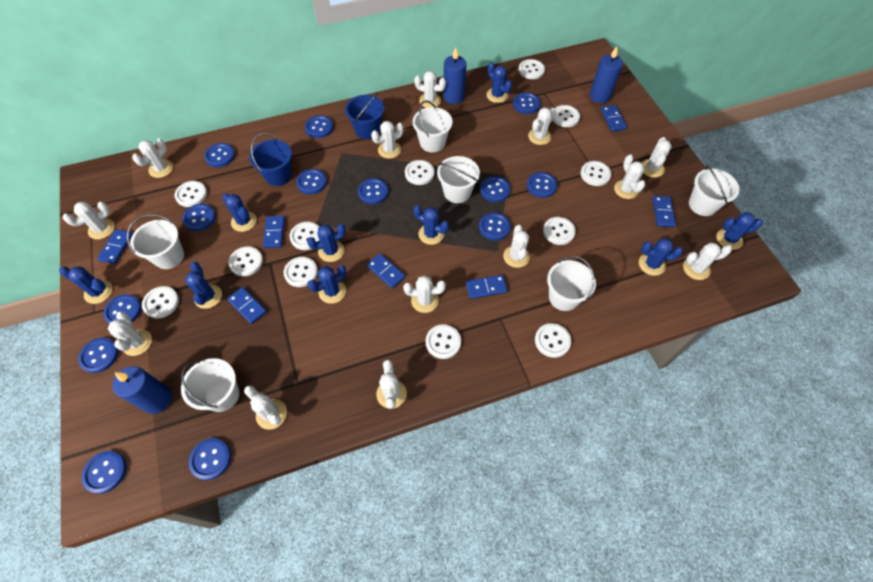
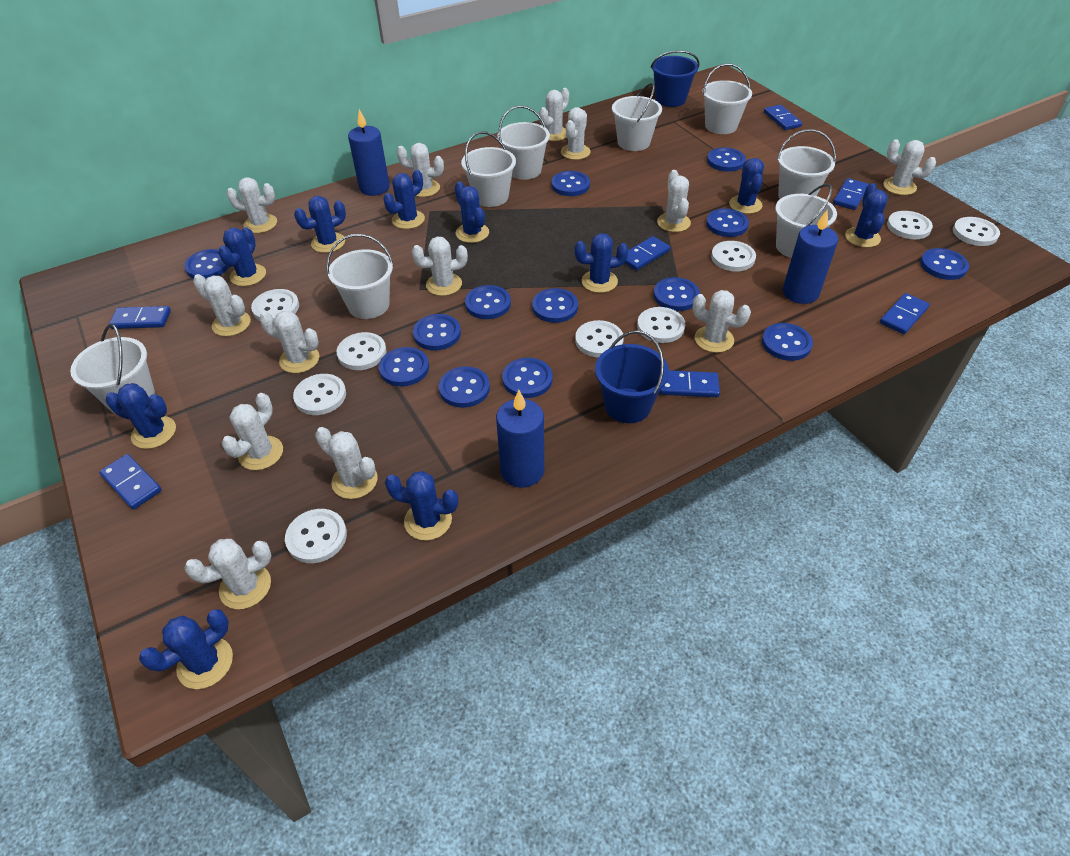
blue cactus: 9 -> 10
white bucket: 6 -> 8
white button: 12 -> 9

